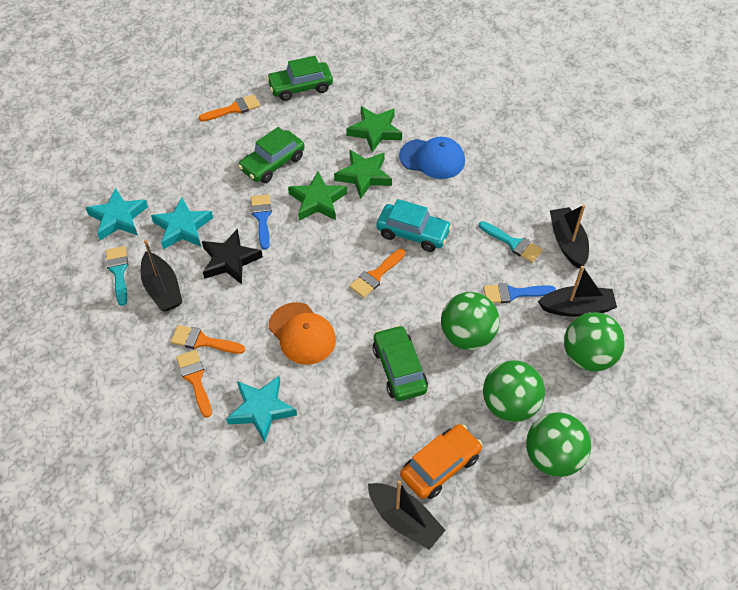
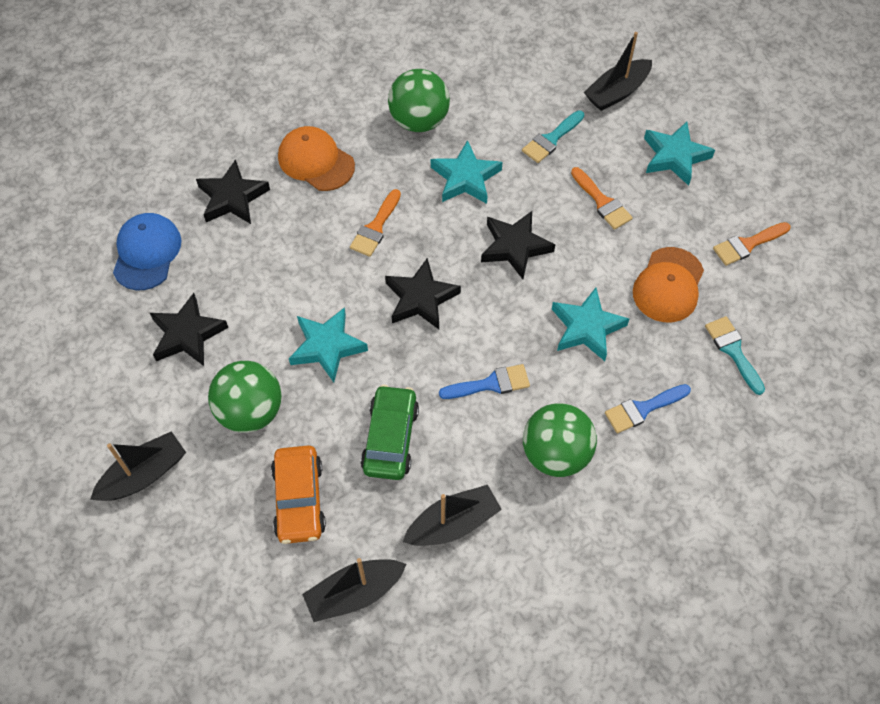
black star: 1 -> 4
green ball: 4 -> 3
green car: 3 -> 1
green star: 3 -> 0
orange brush: 4 -> 3
orange cap: 1 -> 2
turquoise car: 1 -> 0
turquoise star: 3 -> 4

